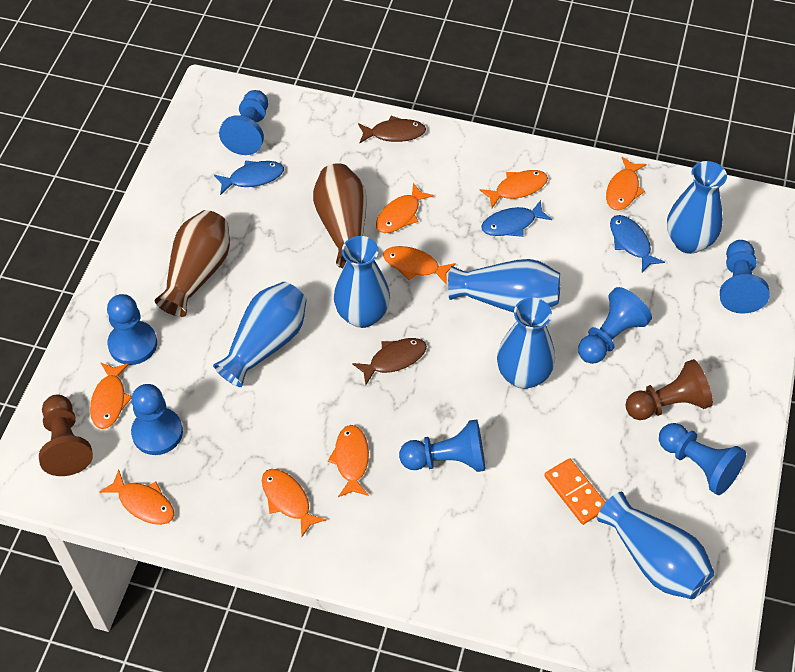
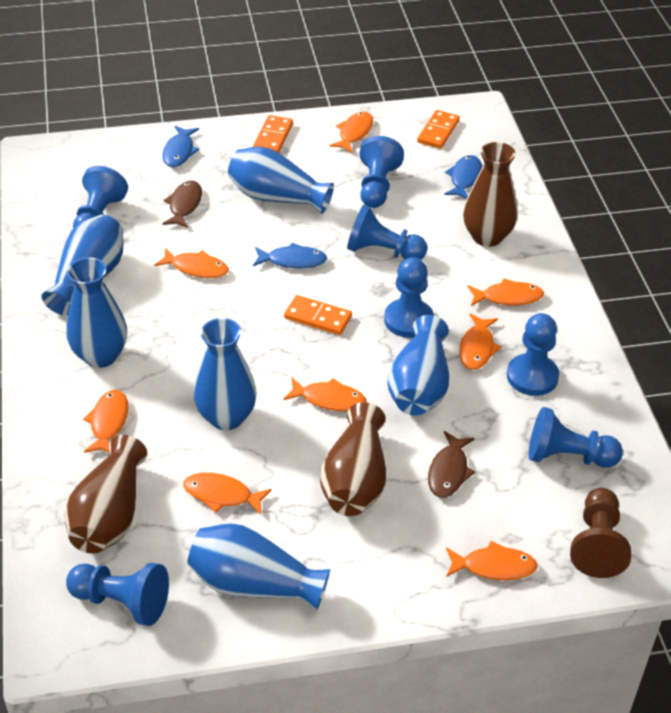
brown pawn: 2 -> 1
brown vase: 2 -> 3
orange domino: 1 -> 3

